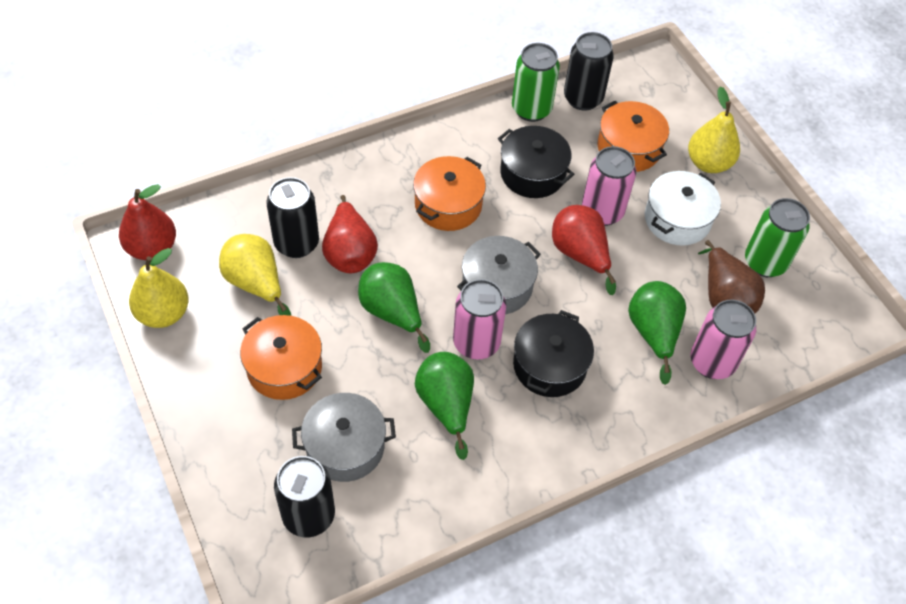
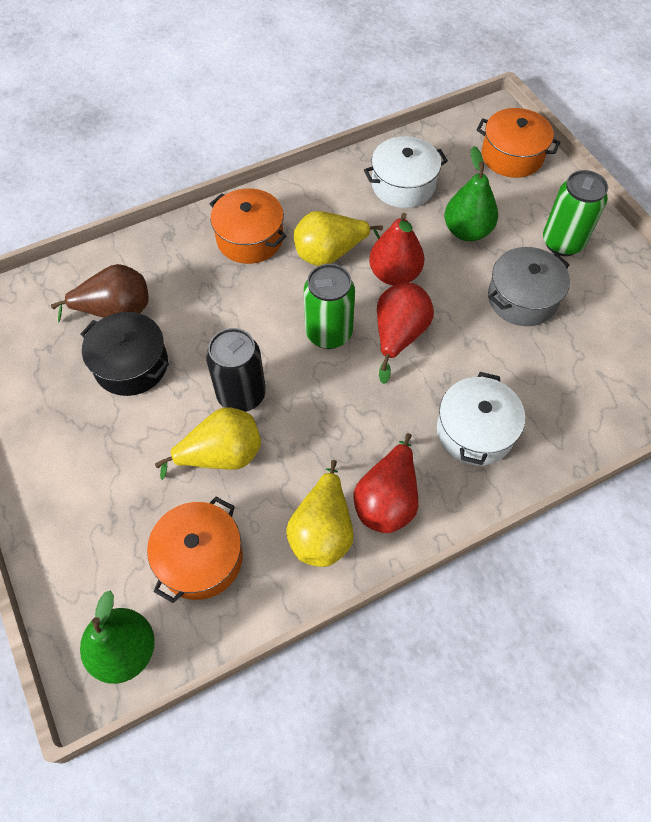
black can: 3 -> 1
black pot: 2 -> 1
green pear: 3 -> 2
grey pot: 2 -> 1
pink can: 3 -> 0
white pot: 1 -> 2

